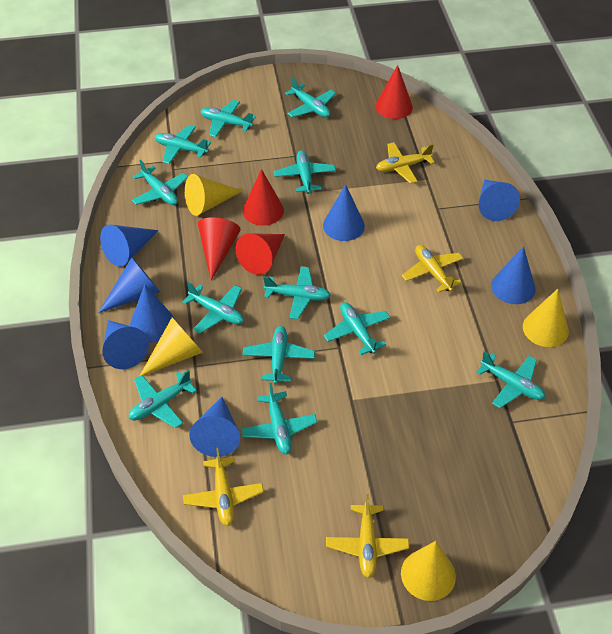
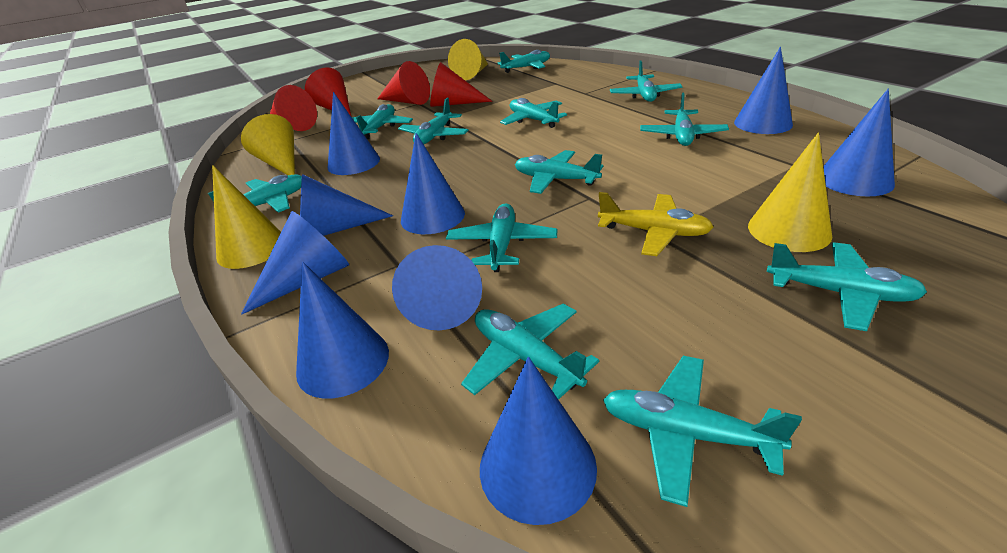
blue cone: 8 -> 9
yellow plane: 4 -> 1

